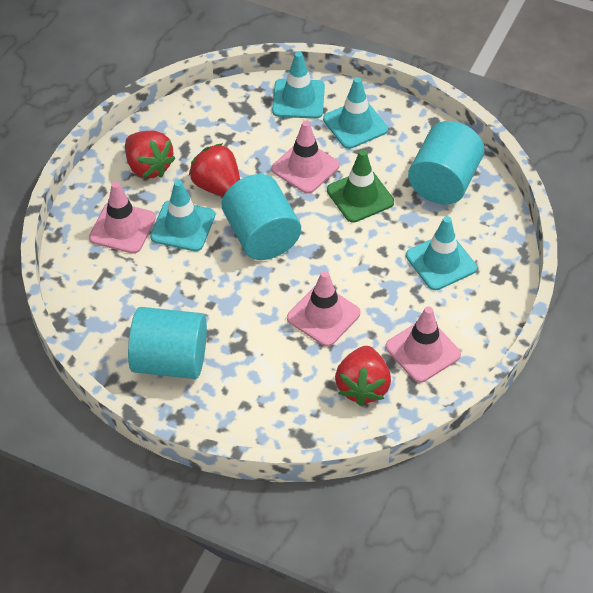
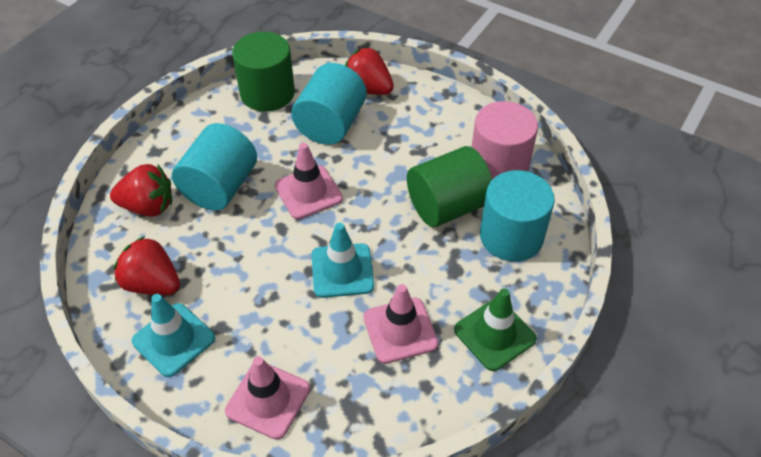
green cylinder: 0 -> 2
pink cylinder: 0 -> 1
pink traffic cone: 4 -> 3
turquoise traffic cone: 4 -> 2

